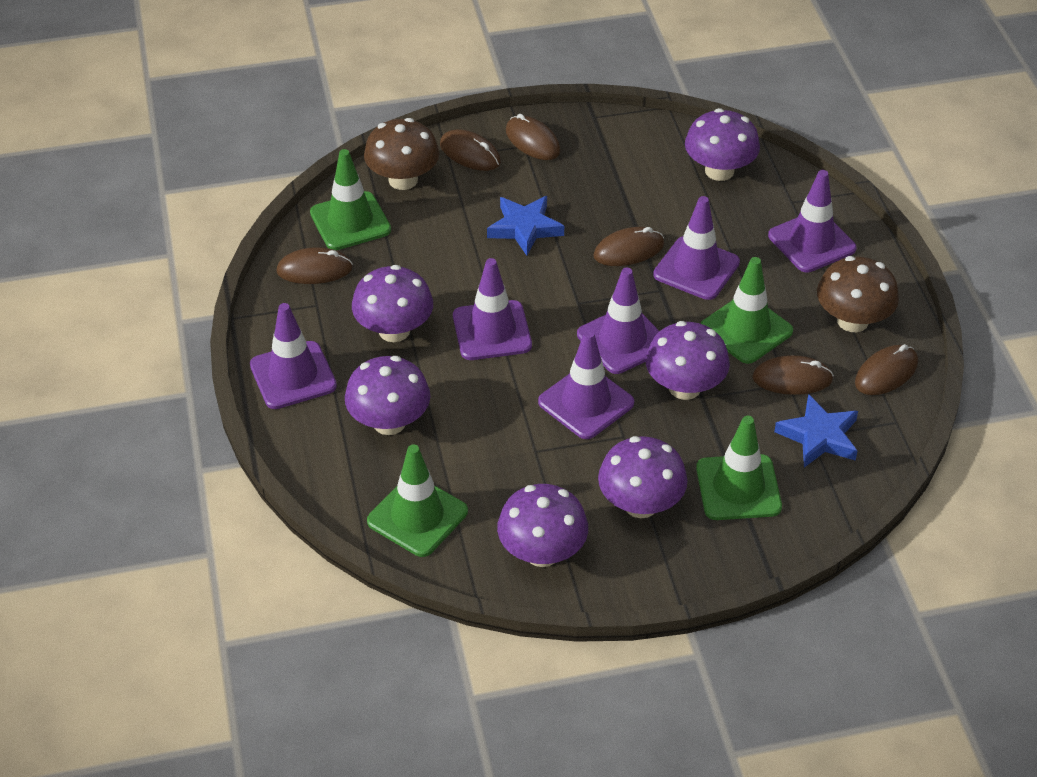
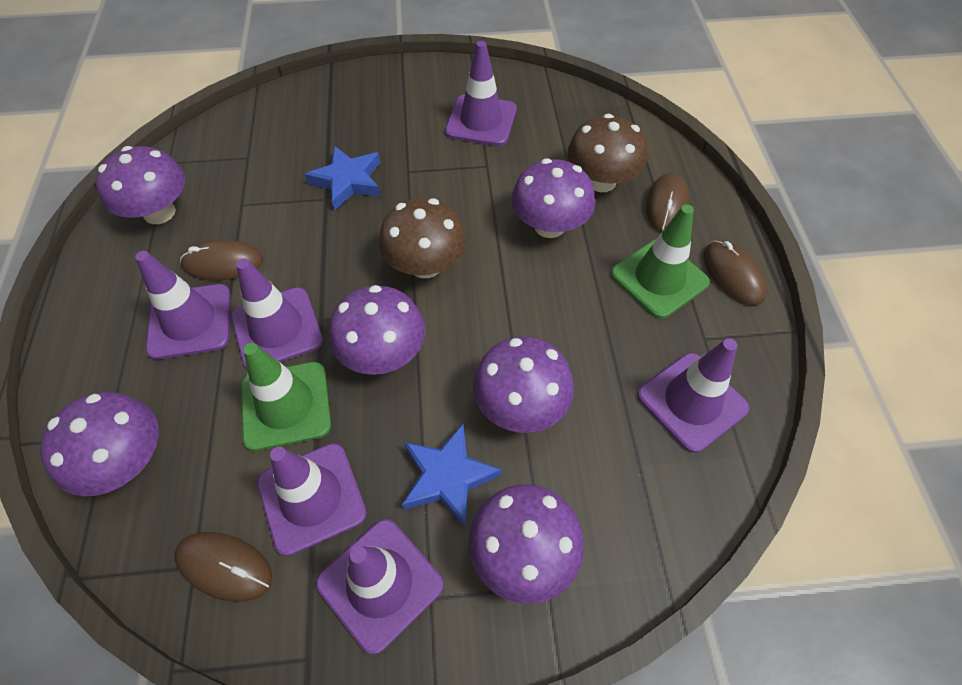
brown mouse: 6 -> 4
green traffic cone: 4 -> 2

